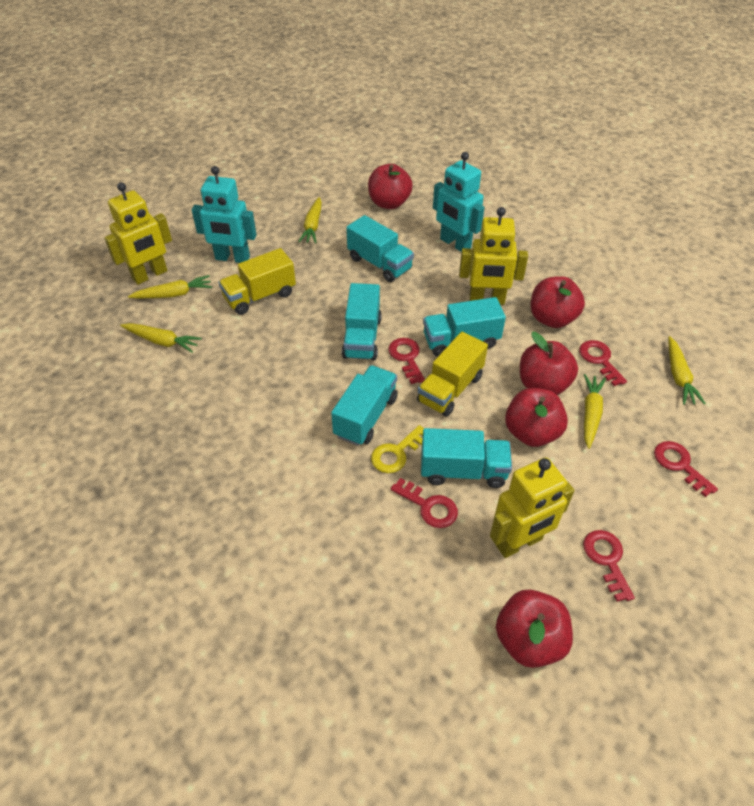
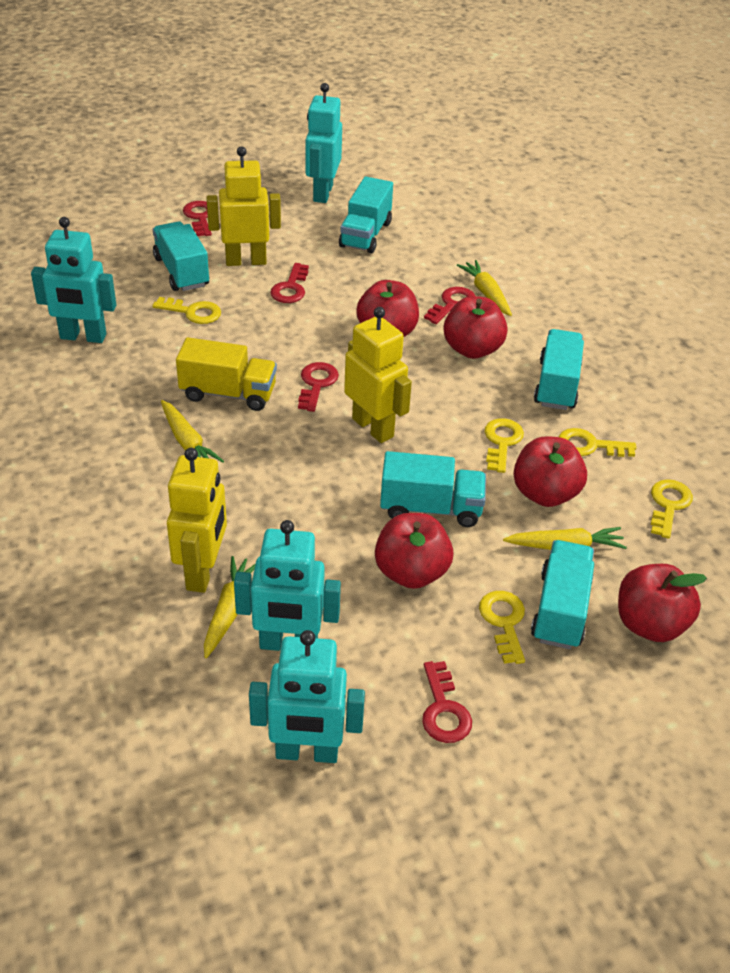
turquoise robot: 2 -> 4
yellow carrot: 5 -> 4
yellow key: 1 -> 5
yellow truck: 2 -> 1

